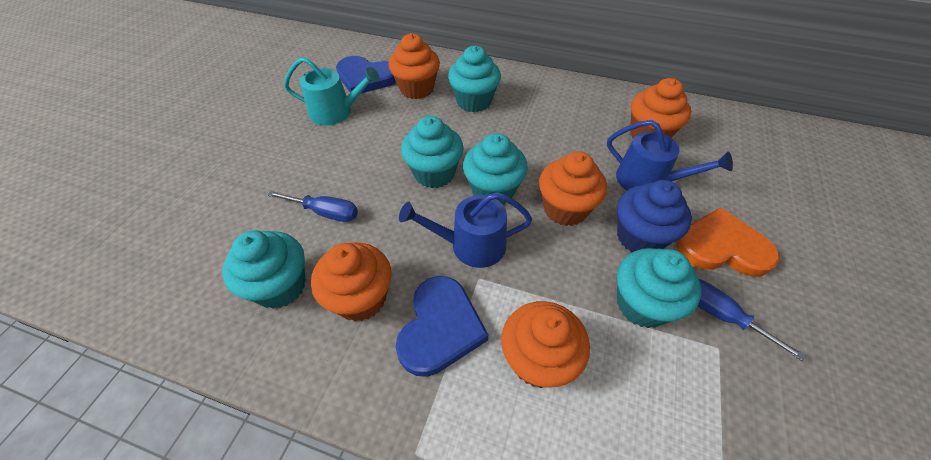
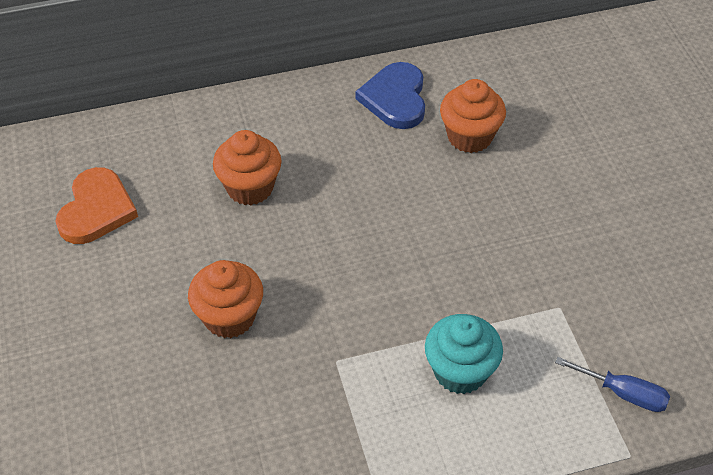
blue cupcake: 1 -> 0
blue heart: 2 -> 1
blue screwdriver: 2 -> 1
blue watering can: 2 -> 0
orange cupcake: 5 -> 3
turquoise cupcake: 5 -> 1
turquoise watering can: 1 -> 0

